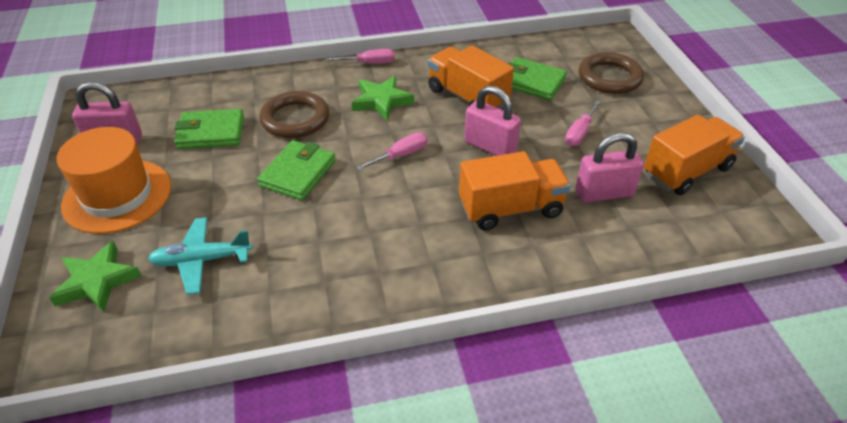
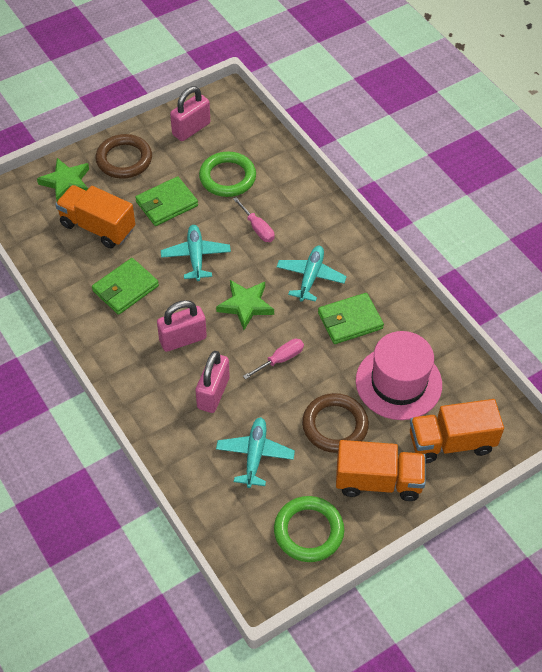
green ring: 0 -> 2
orange hat: 1 -> 0
pink hat: 0 -> 1
pink screwdriver: 3 -> 2
turquoise plane: 1 -> 3

